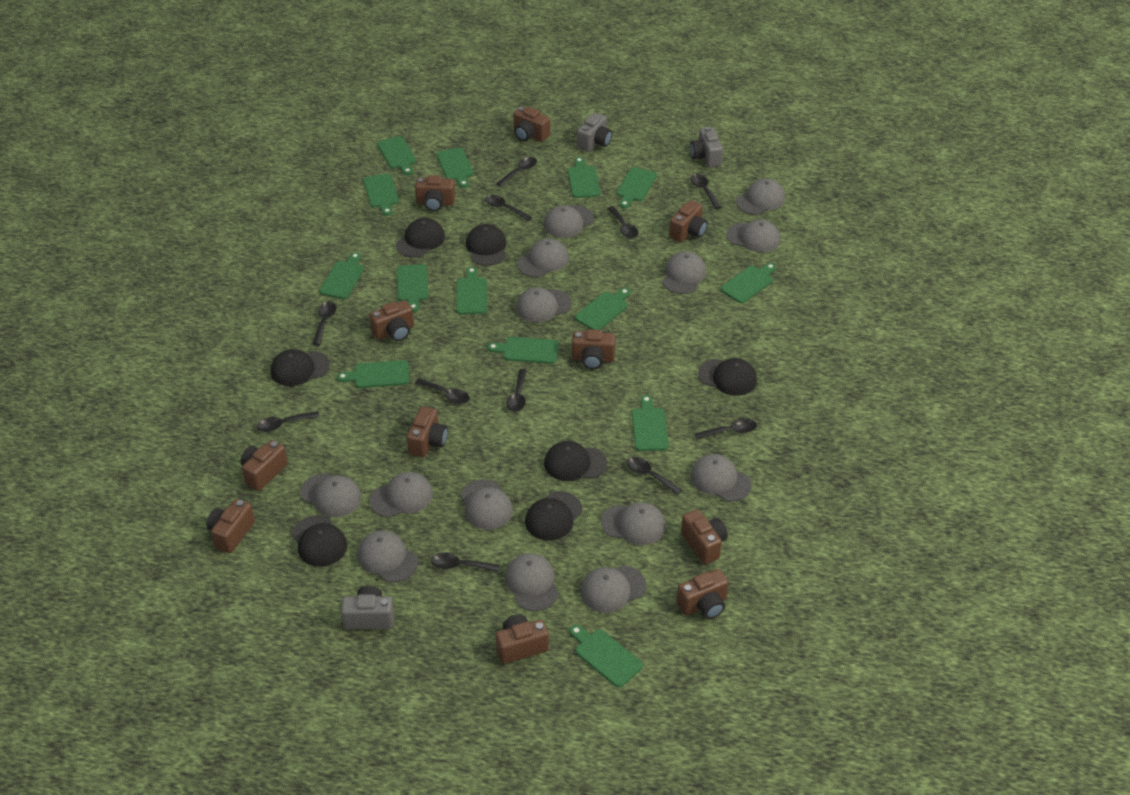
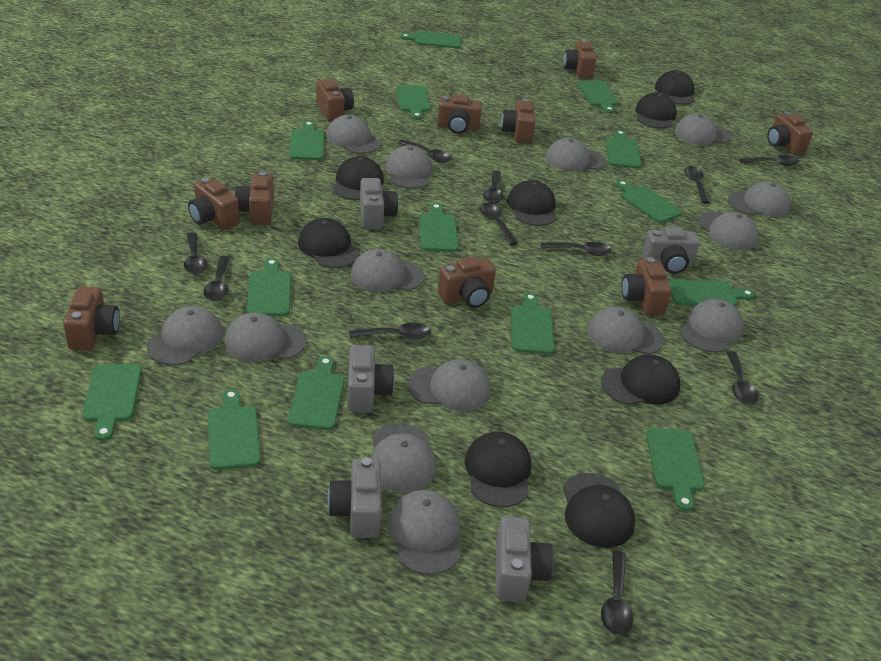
black cap: 7 -> 8
brown camera: 11 -> 10
grey camera: 3 -> 5

